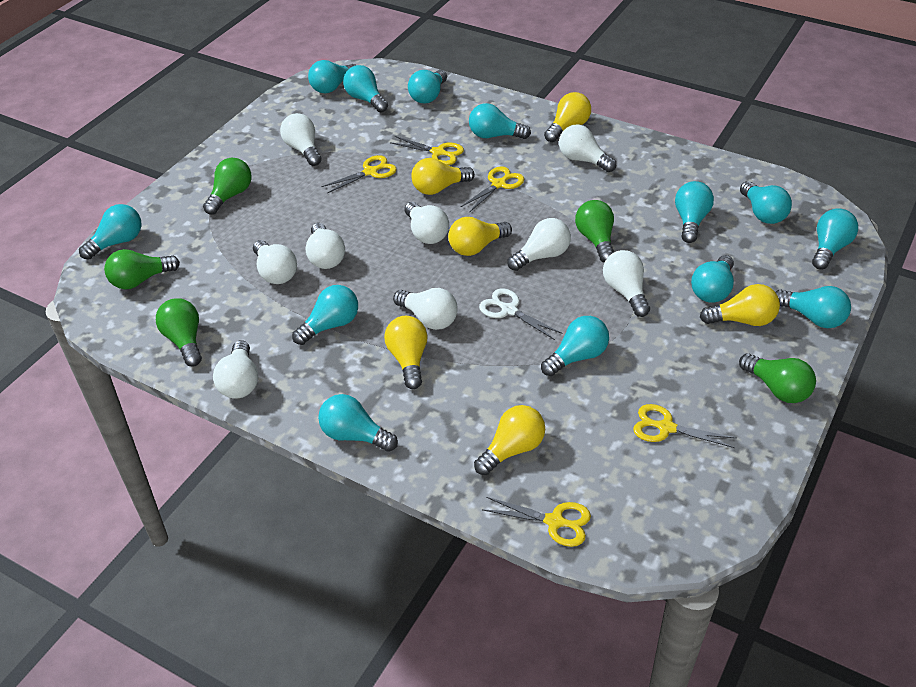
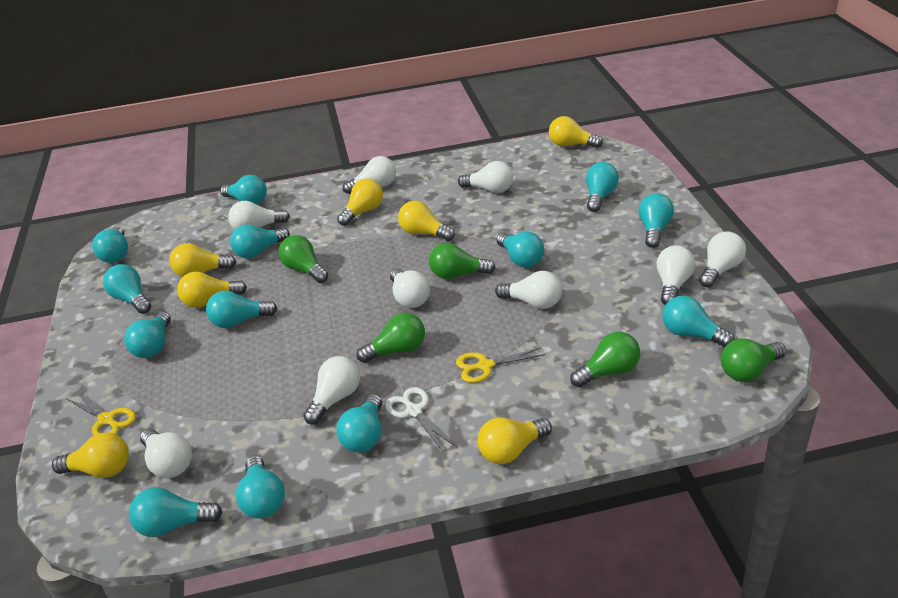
yellow light bulb: 6 -> 7
yellow scissors: 5 -> 2

